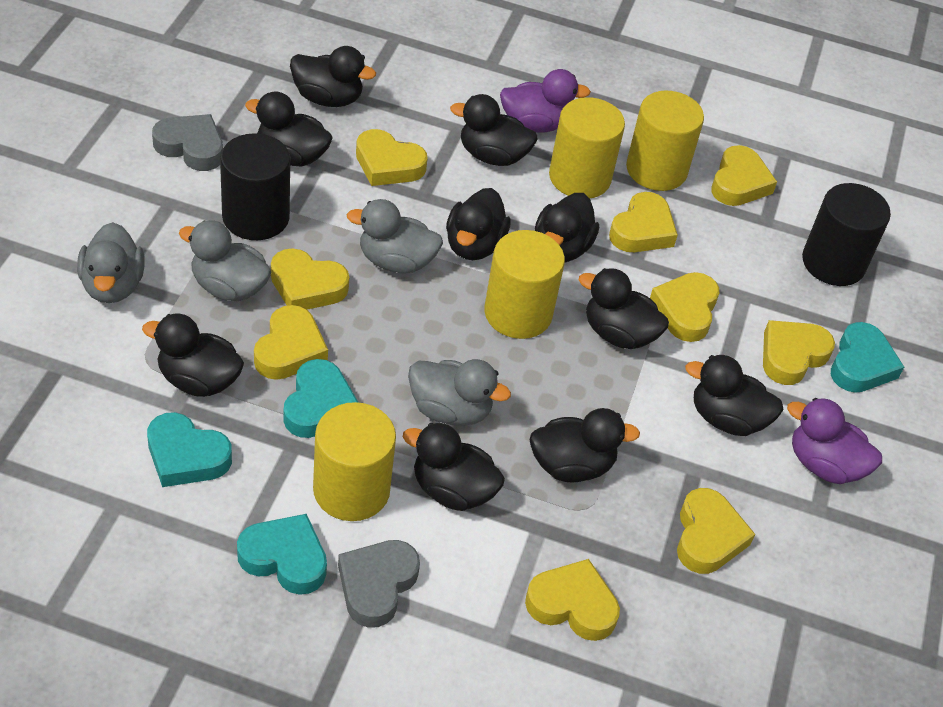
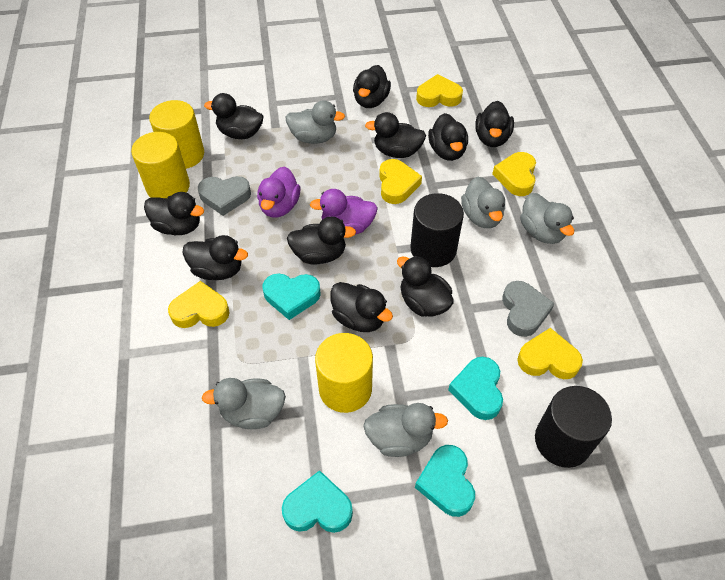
grey duck: 4 -> 5
yellow cylinder: 4 -> 3
yellow heart: 9 -> 5

